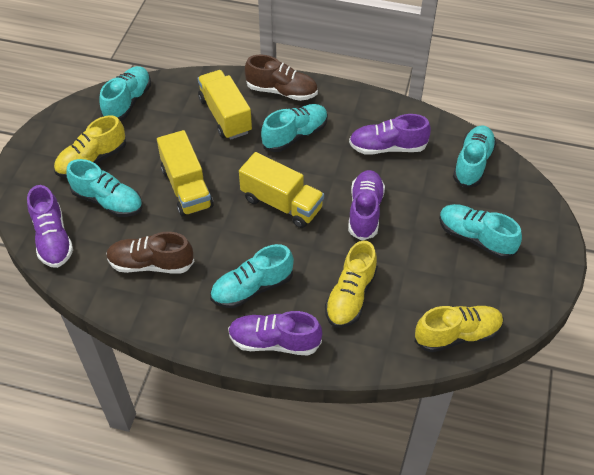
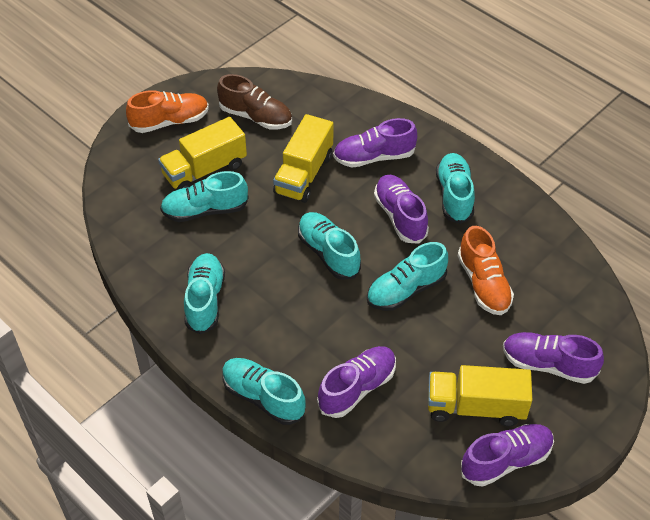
brown shoe: 2 -> 1
orange shoe: 0 -> 2
purple shoe: 4 -> 5
yellow shoe: 3 -> 0

